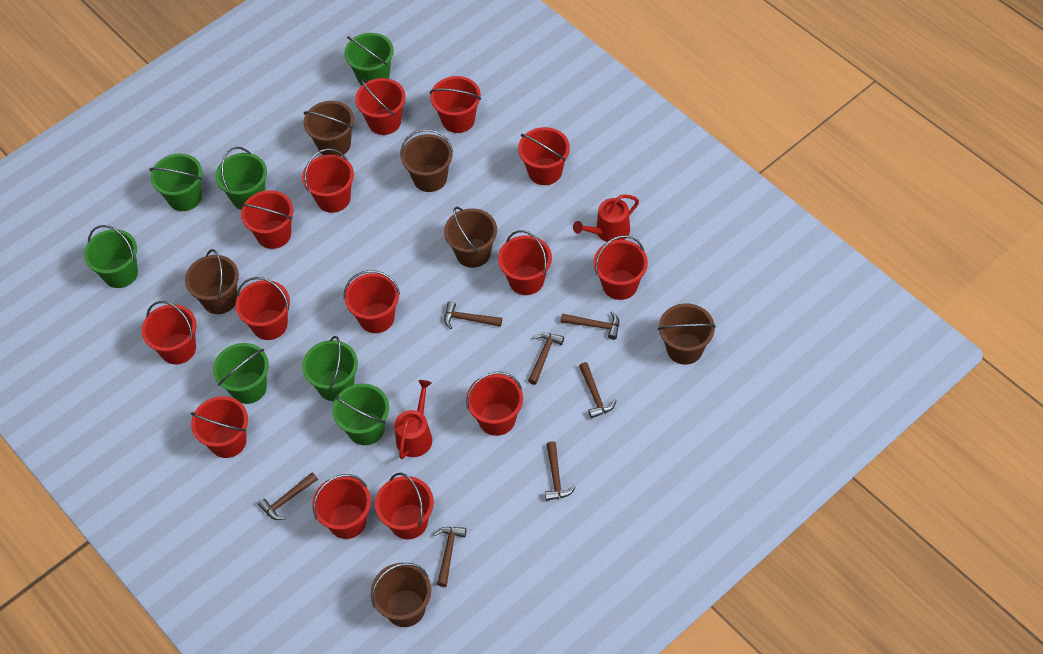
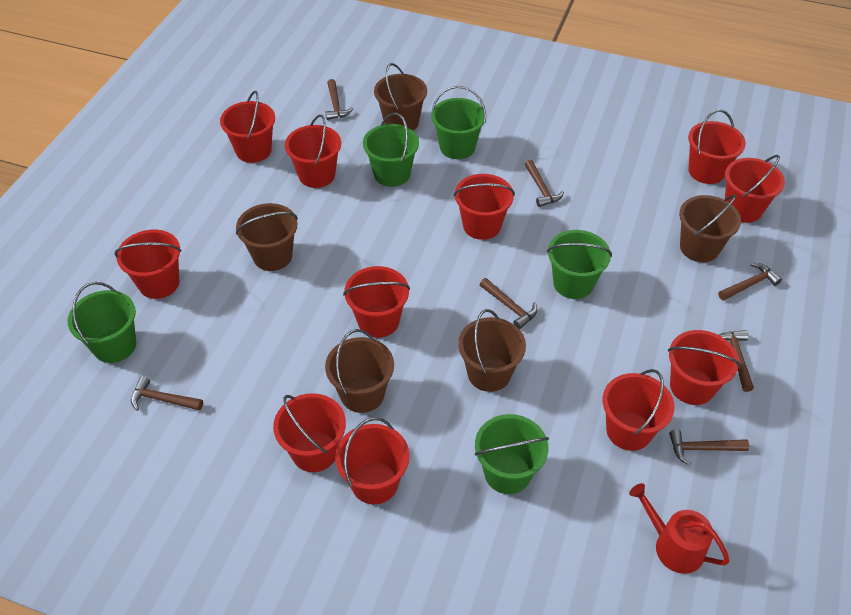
brown bucket: 6 -> 5
green bucket: 7 -> 5
red bucket: 14 -> 11
red watering can: 2 -> 1

